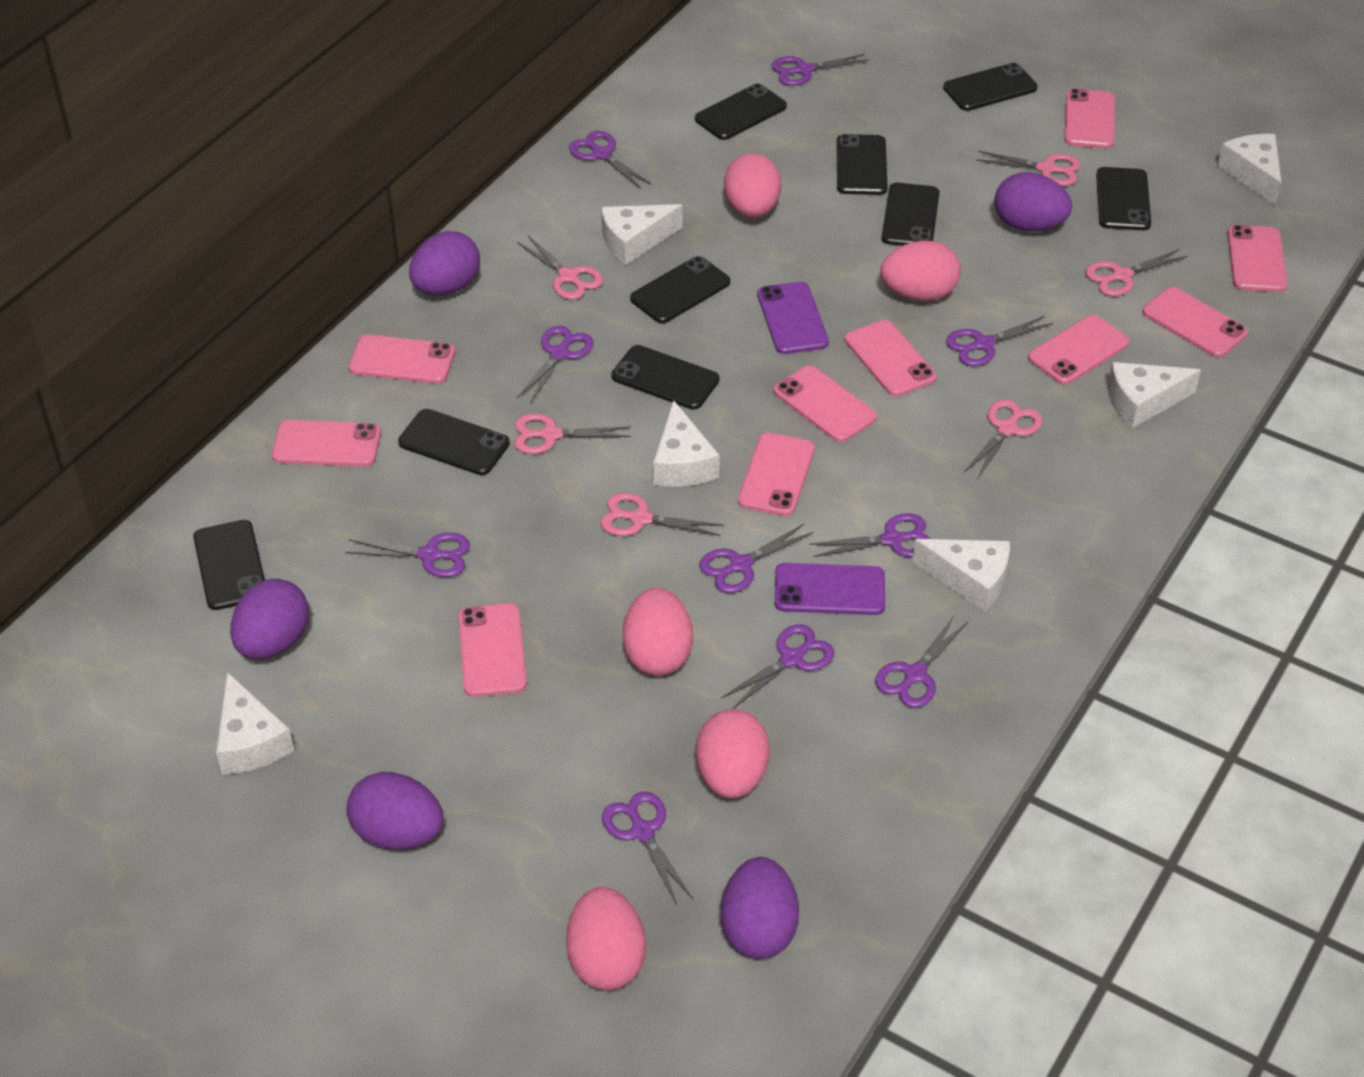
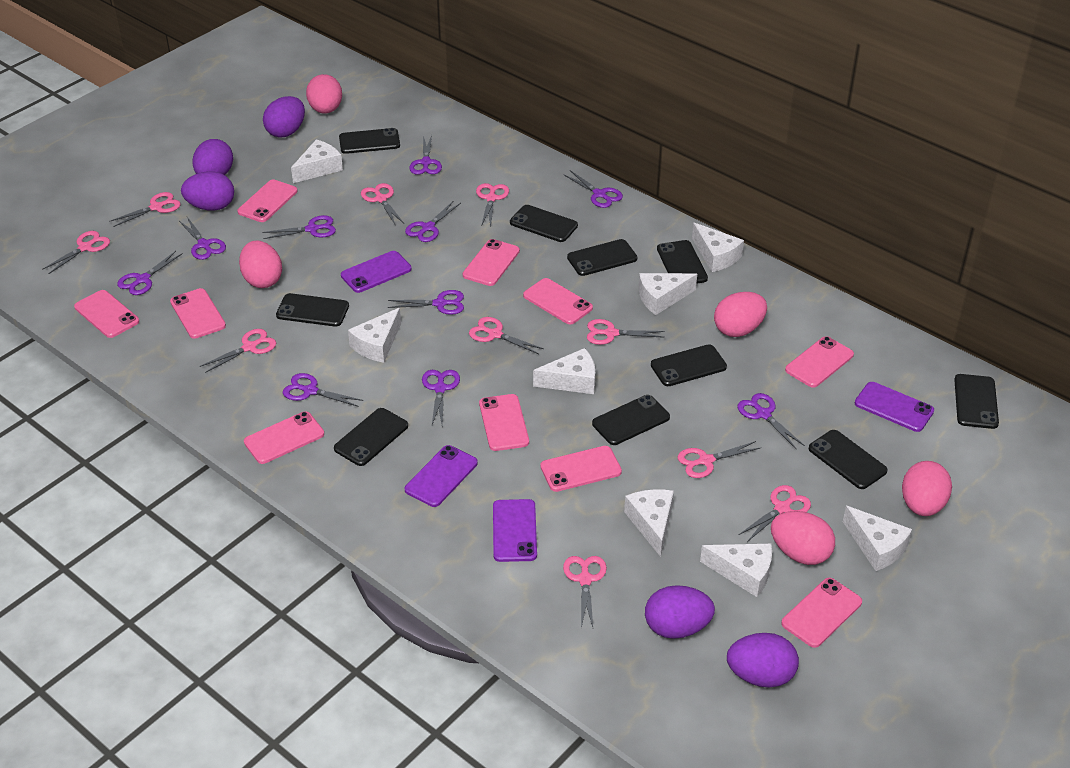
black phone: 9 -> 10
pink scissors: 6 -> 10
purple phone: 2 -> 4
white cheese: 6 -> 8

